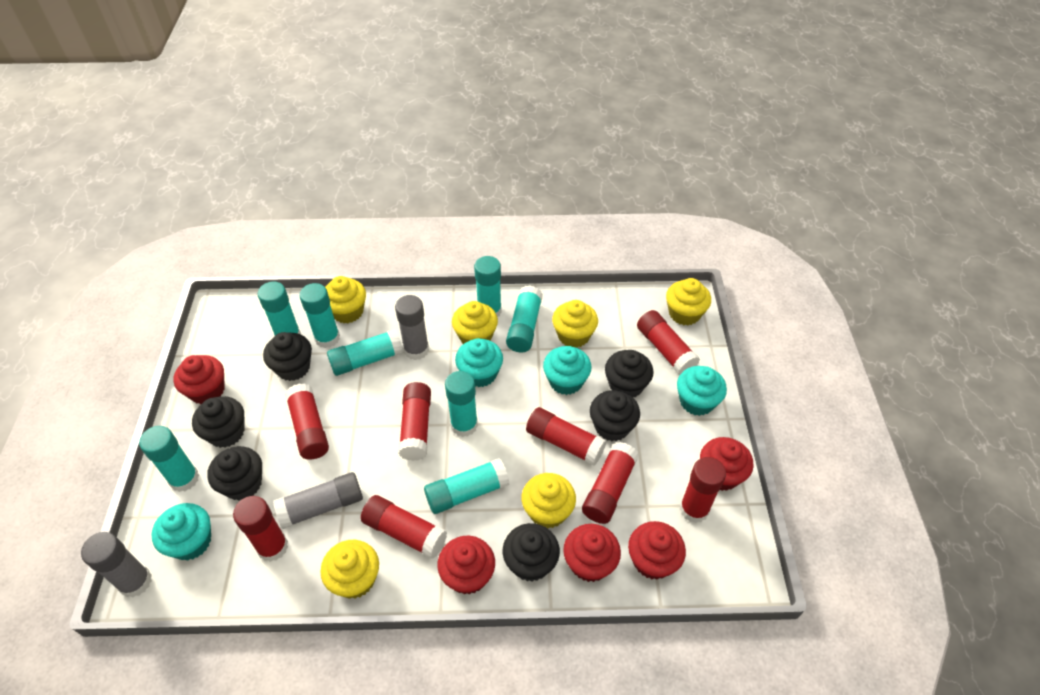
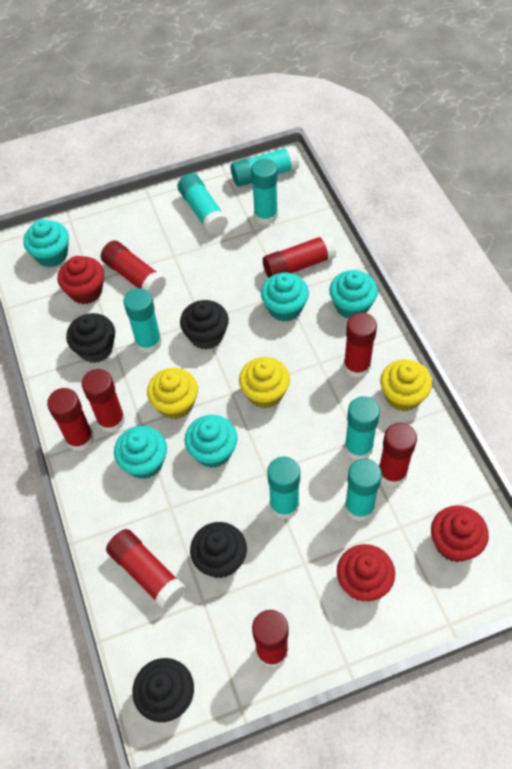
black cupcake: 6 -> 4
grey glue stick: 3 -> 0
red cupcake: 5 -> 3
turquoise cupcake: 4 -> 5
turquoise glue stick: 8 -> 7
yellow cupcake: 6 -> 3

